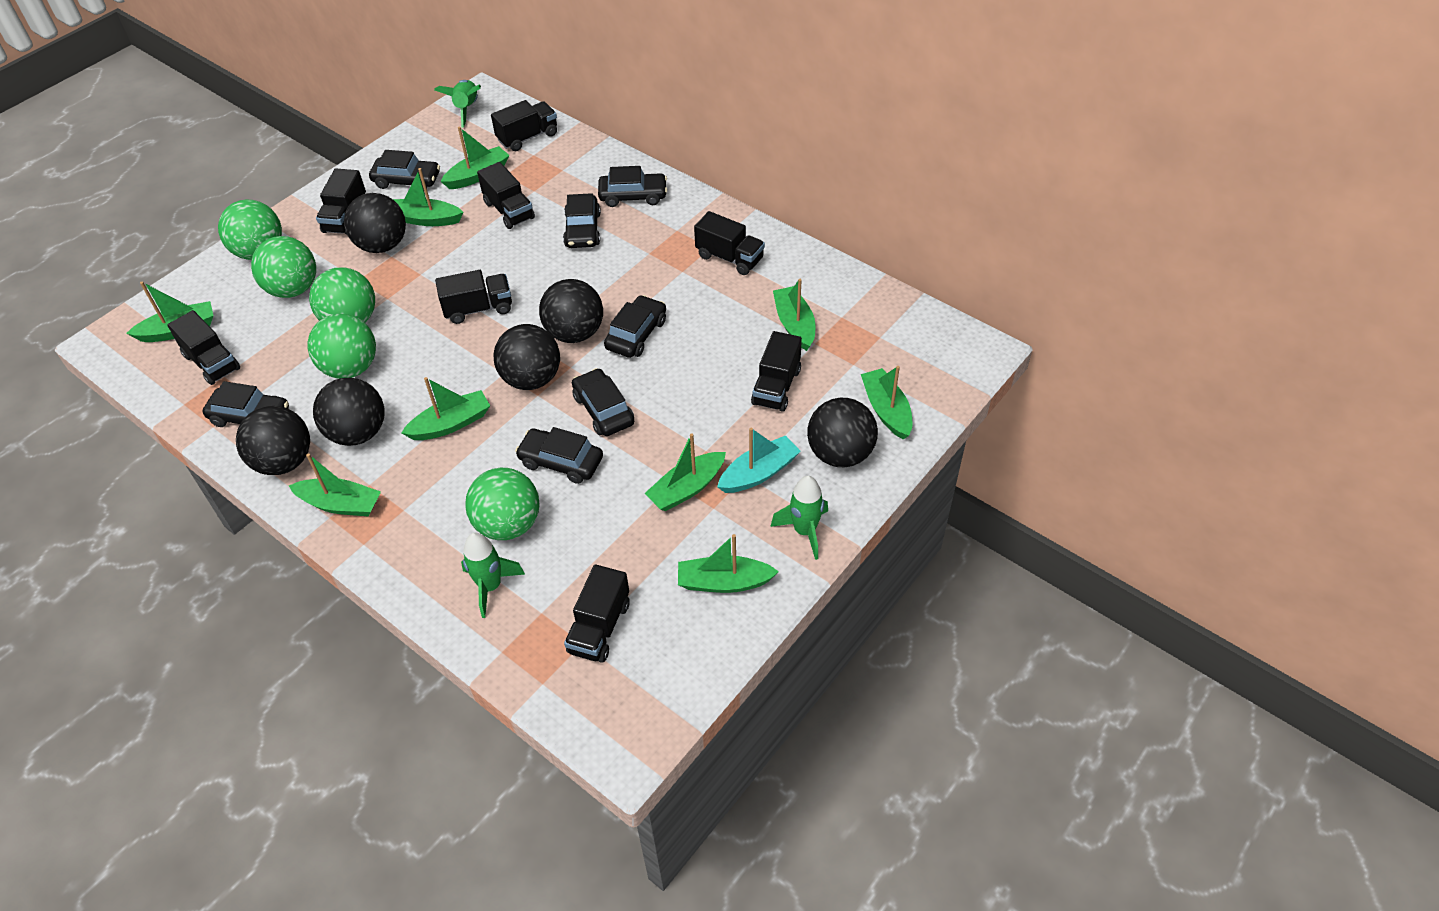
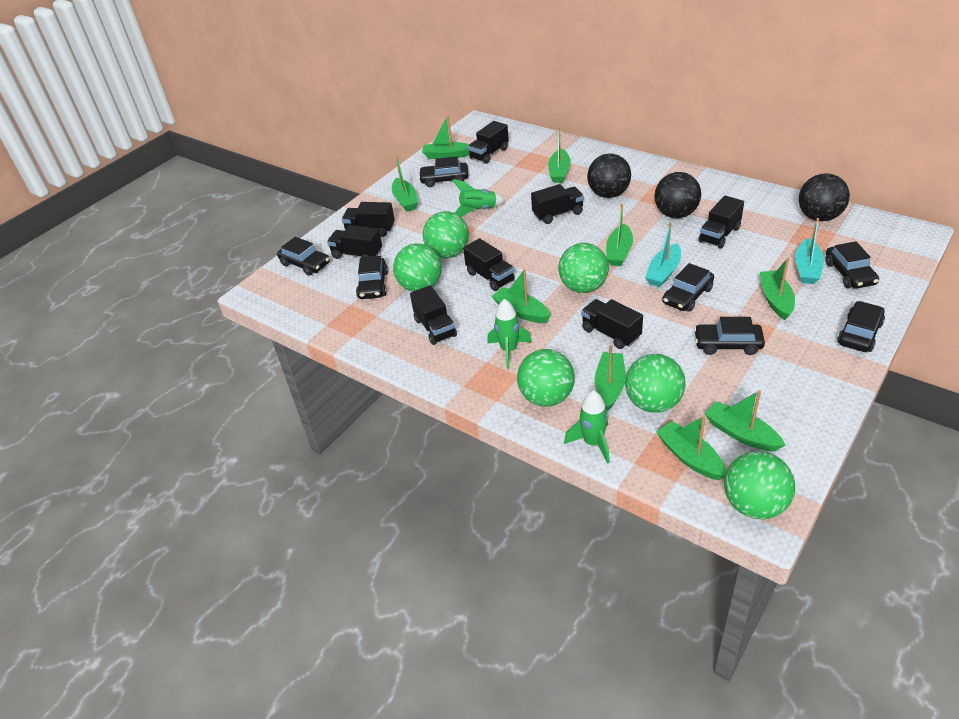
black ball: 6 -> 3
green ball: 5 -> 6
turquoise boat: 1 -> 2

